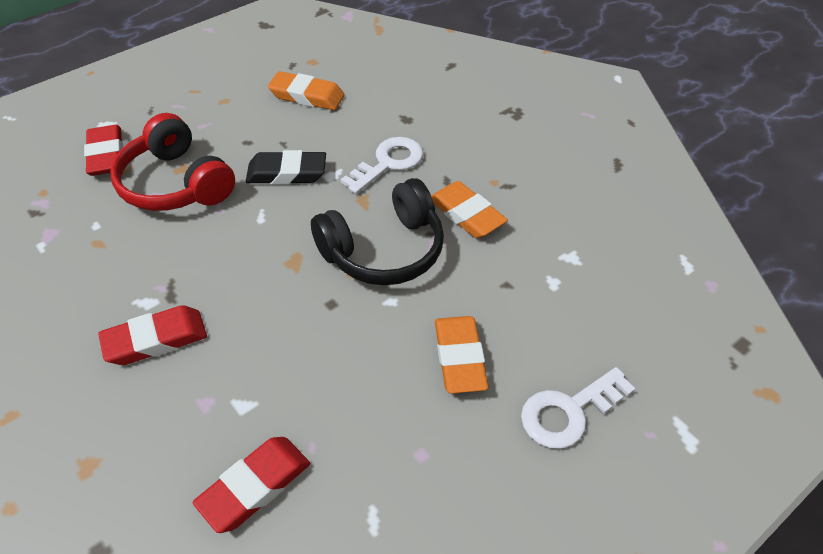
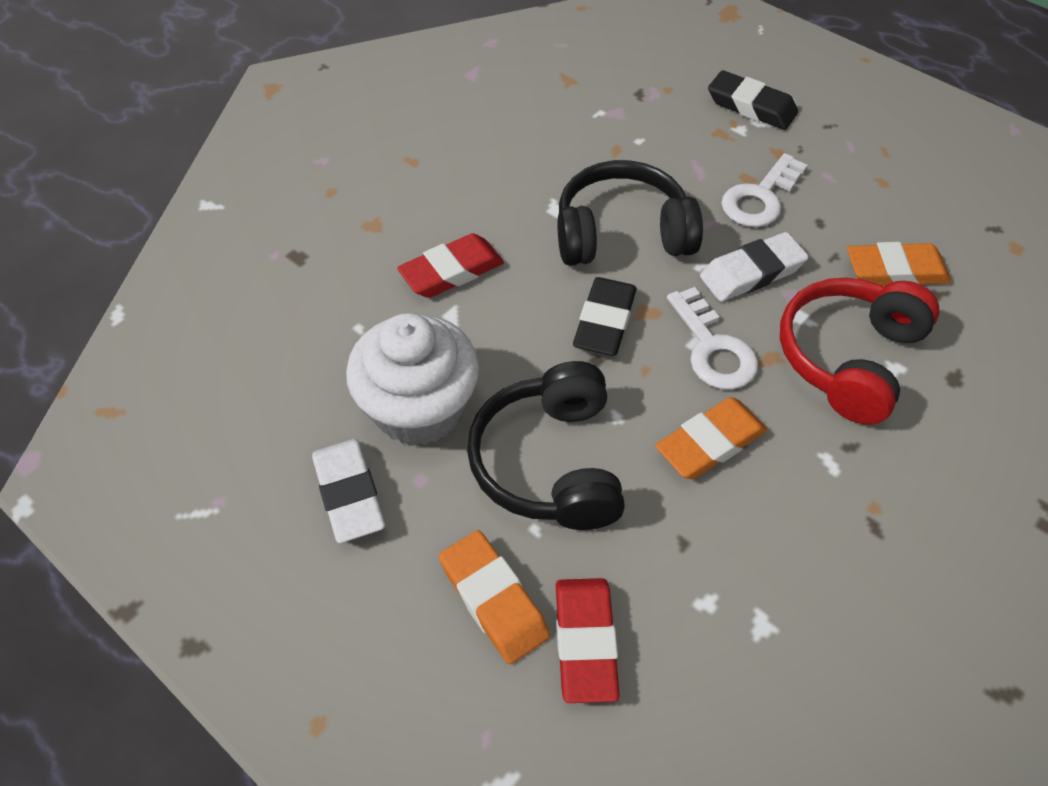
black eraser: 1 -> 2
black headphones: 1 -> 2
red eraser: 3 -> 2
white cupcake: 0 -> 1
white eraser: 0 -> 2

